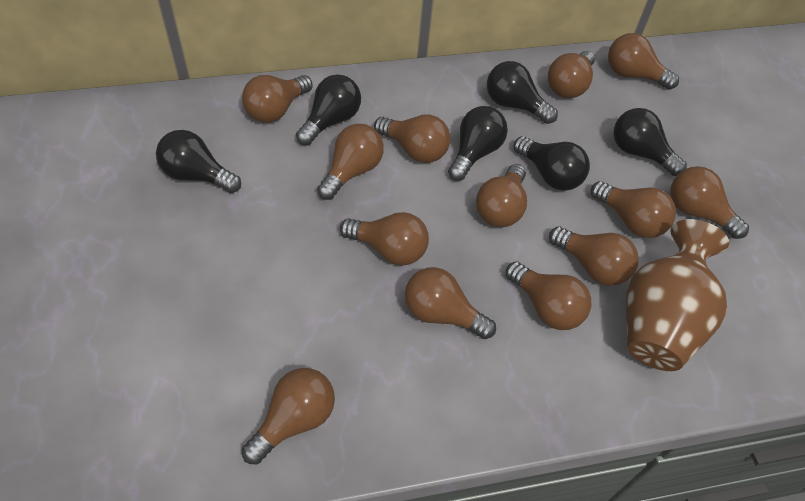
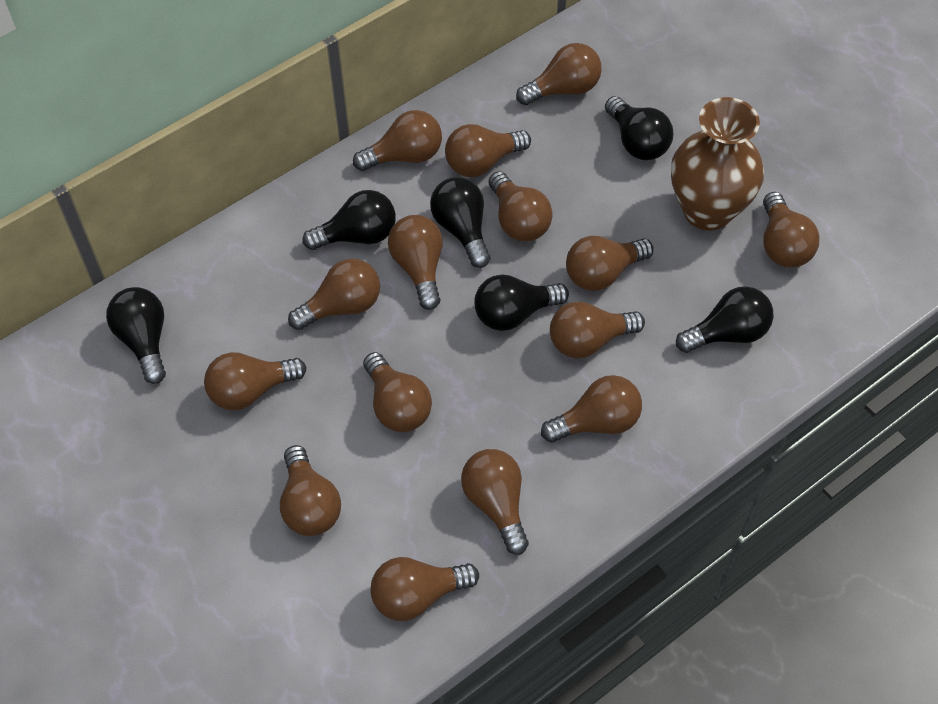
brown light bulb: 13 -> 15

